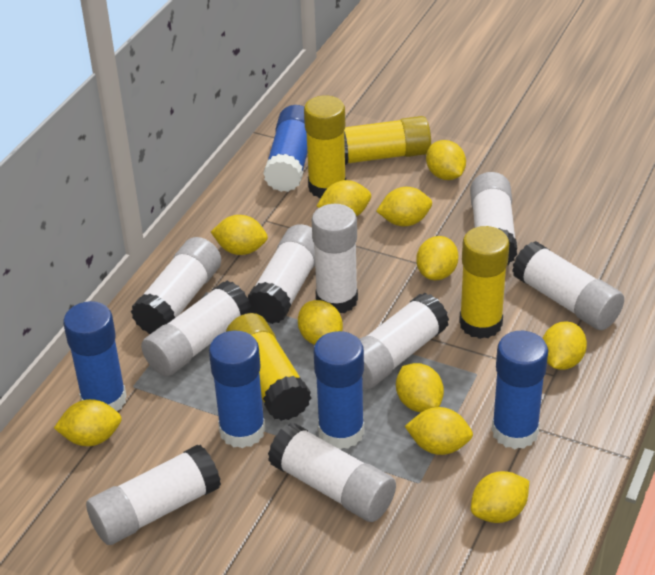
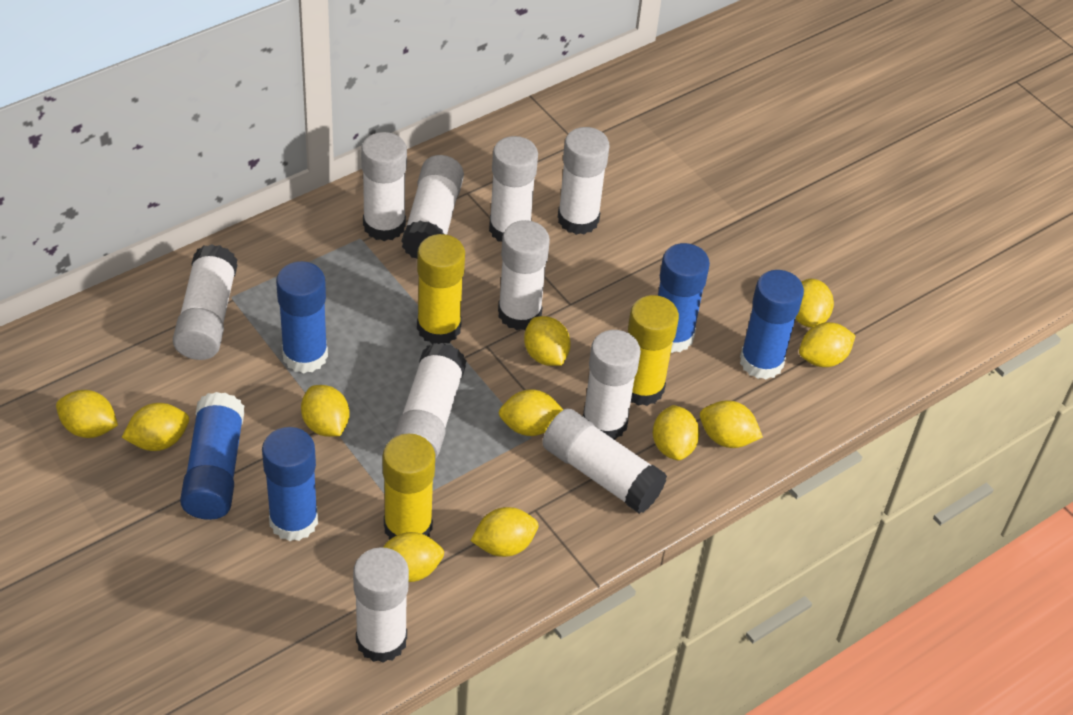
white glue stick: 9 -> 10
yellow glue stick: 4 -> 3

